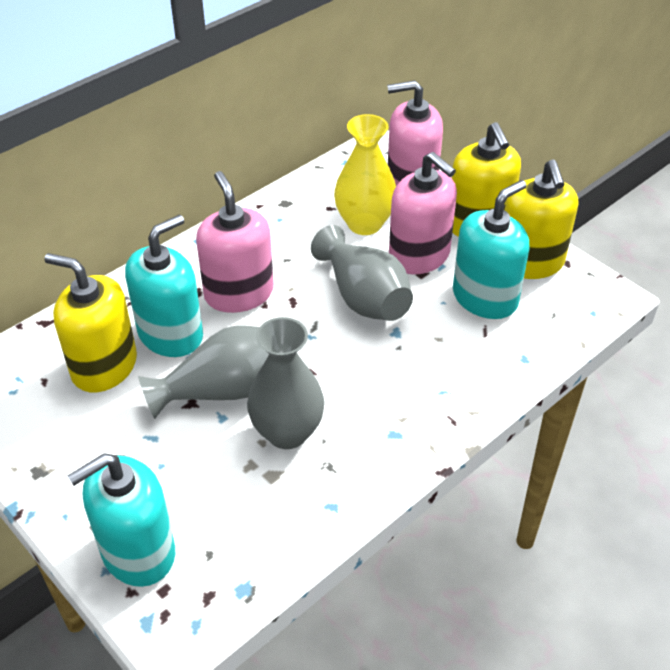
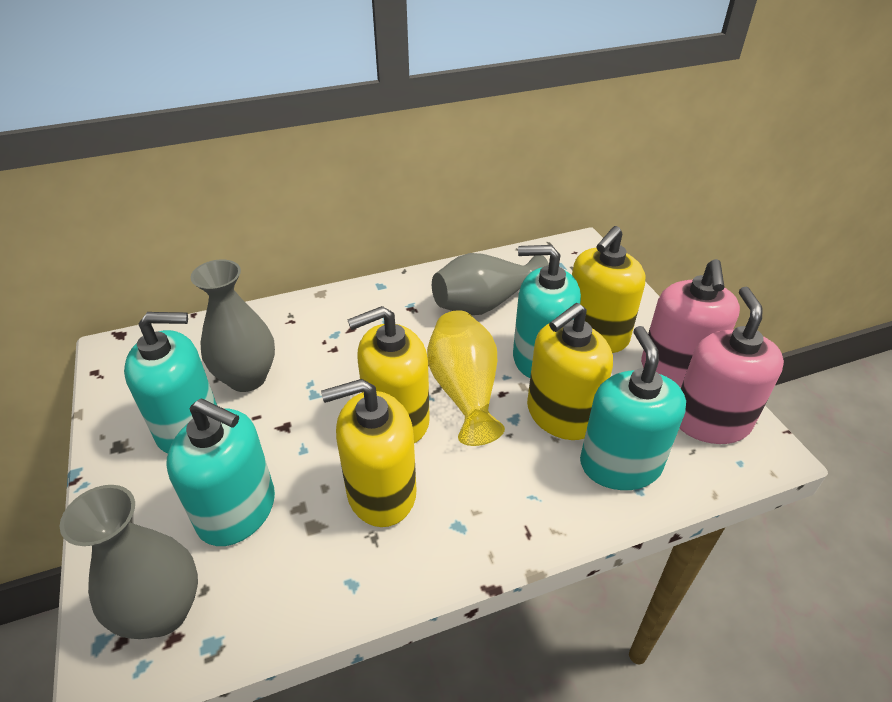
pink soap dispenser: 3 -> 2
turquoise soap dispenser: 3 -> 4
yellow soap dispenser: 3 -> 4

